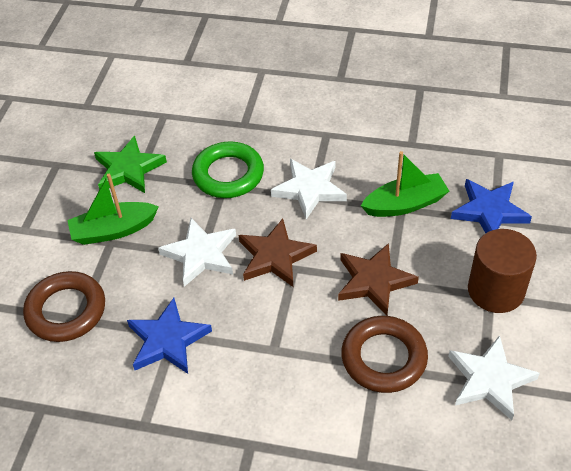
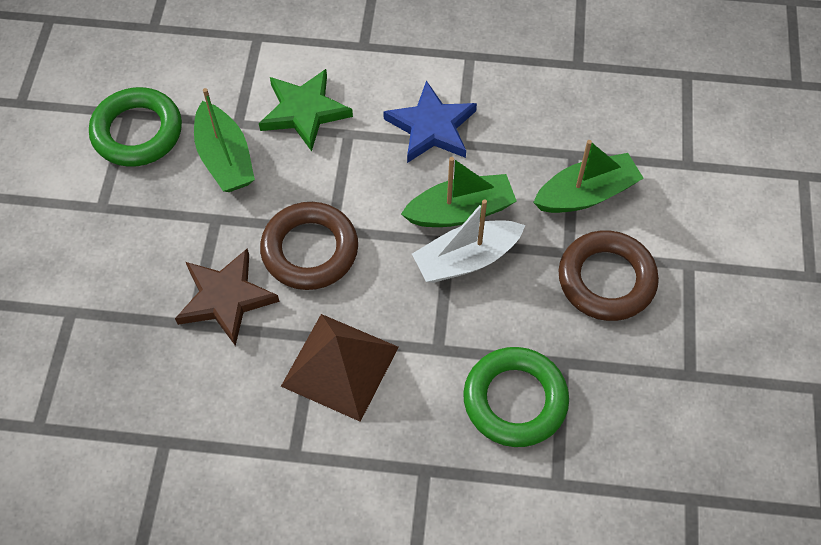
blue star: 2 -> 1
brown cylinder: 1 -> 0
brown pyramid: 0 -> 1
brown star: 2 -> 1
green boat: 2 -> 3
green ring: 1 -> 2
white boat: 0 -> 1
white star: 3 -> 0

